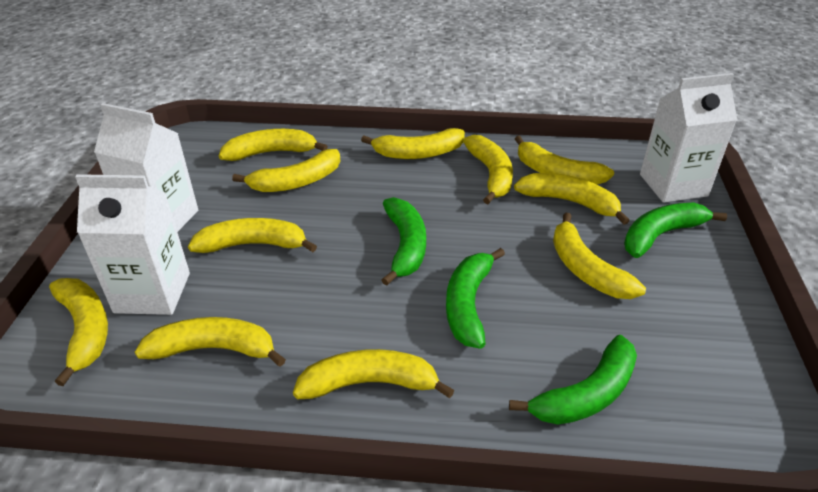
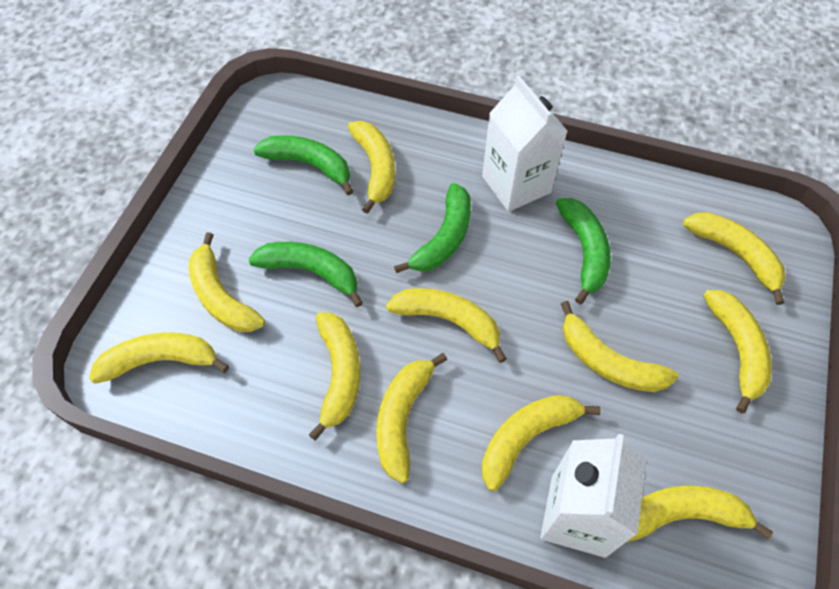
white carton: 3 -> 2

